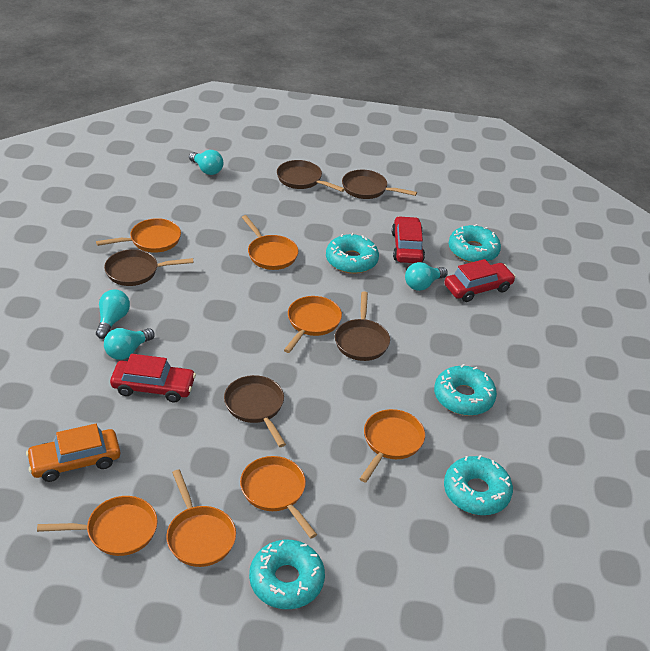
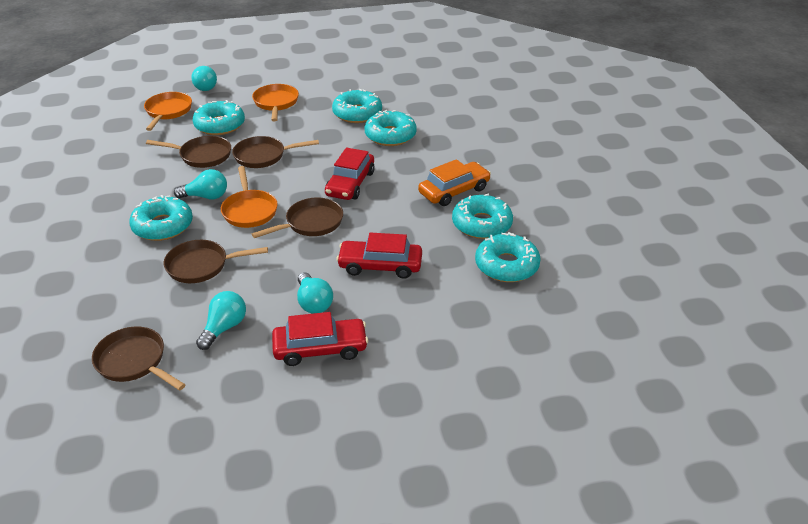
orange pan: 7 -> 3
turquoise donut: 5 -> 6

